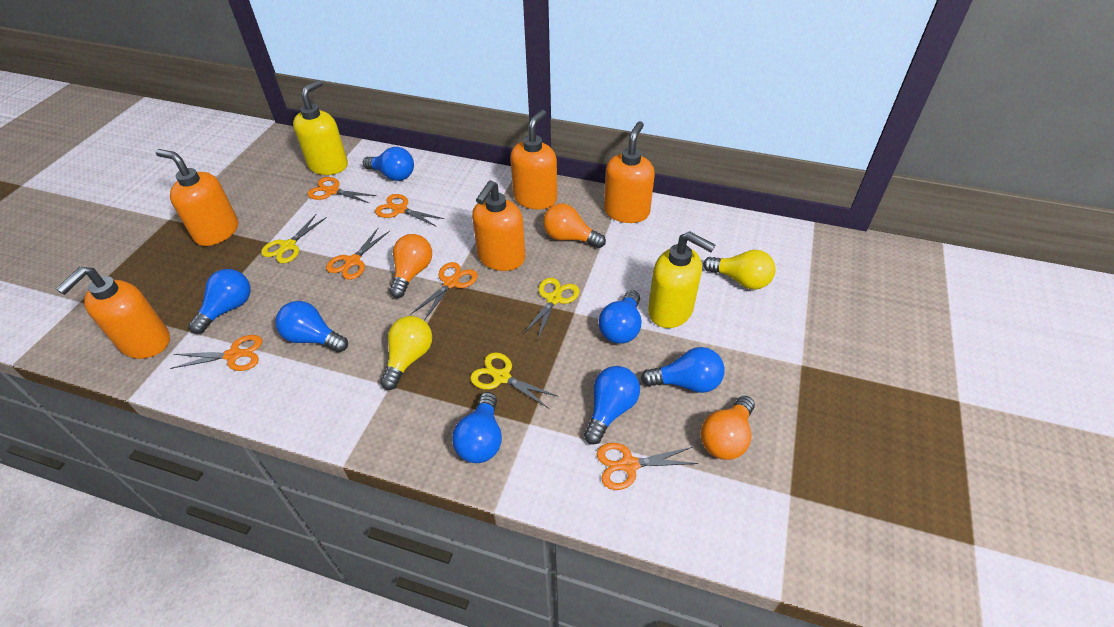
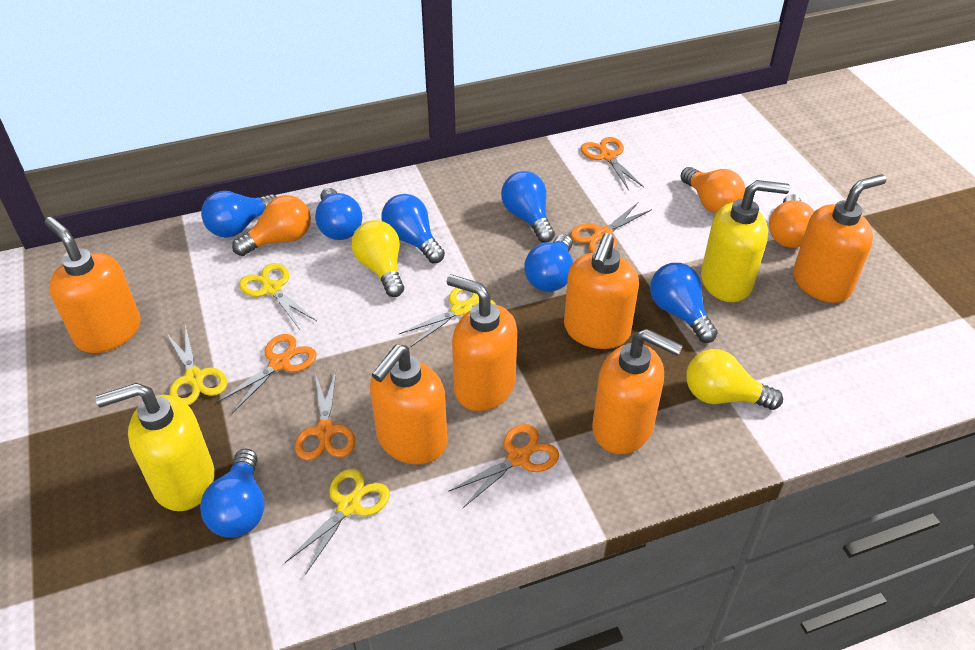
orange scissors: 6 -> 5
orange soap dispenser: 5 -> 6
yellow scissors: 3 -> 4

